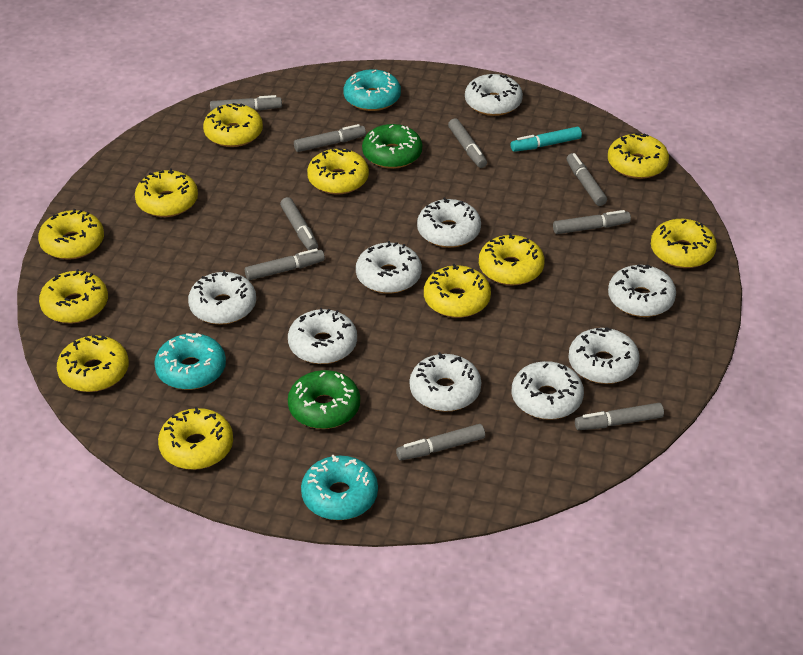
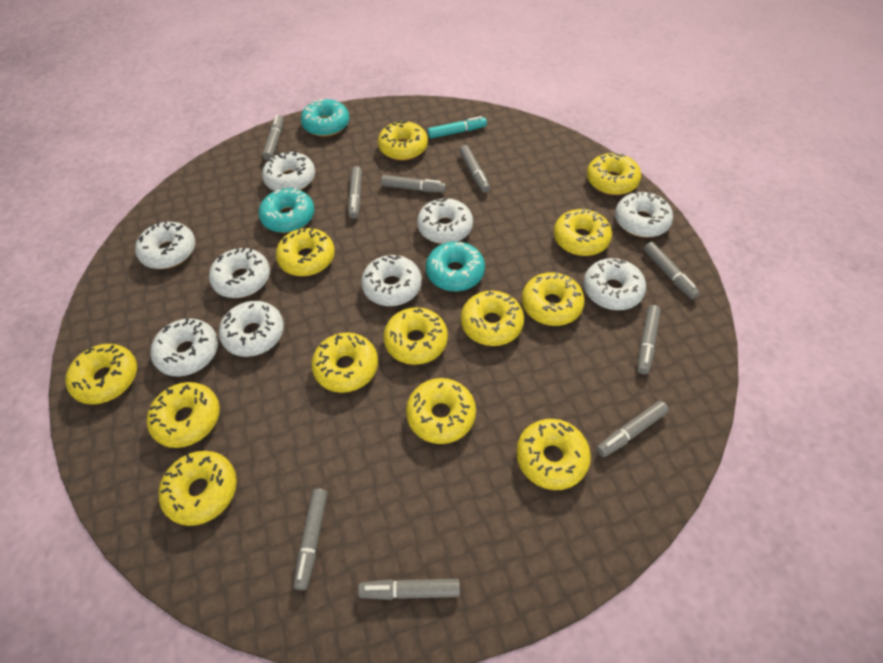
green donut: 2 -> 0
yellow donut: 11 -> 13

